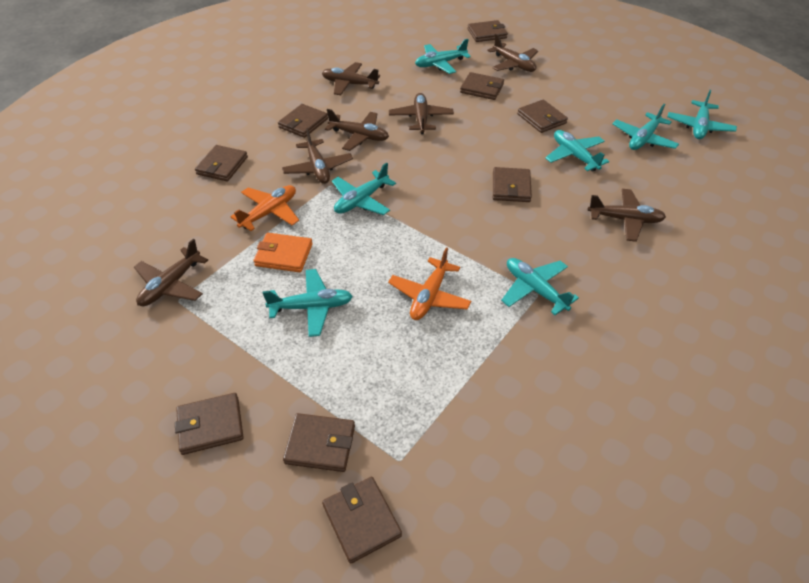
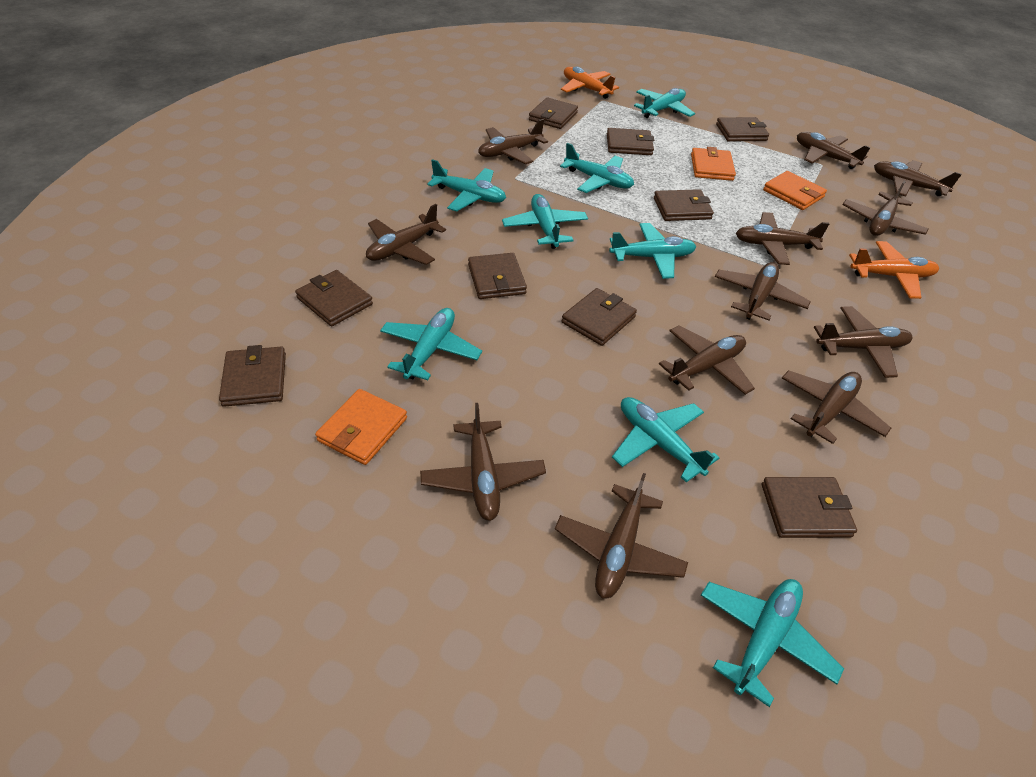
brown plane: 7 -> 12
orange wallet: 1 -> 3
turquoise plane: 7 -> 8

